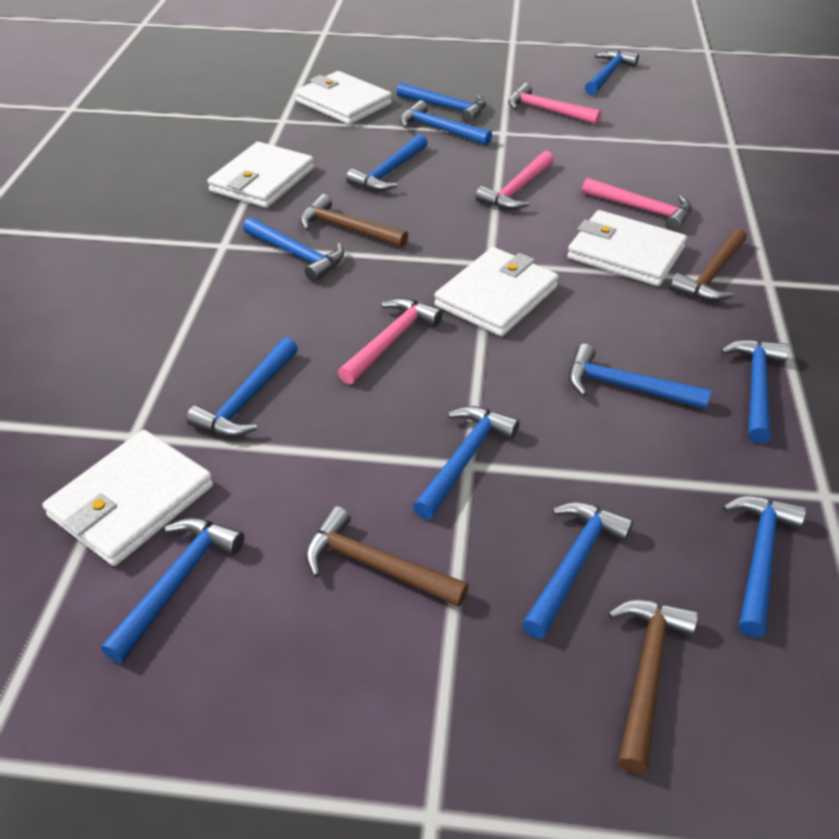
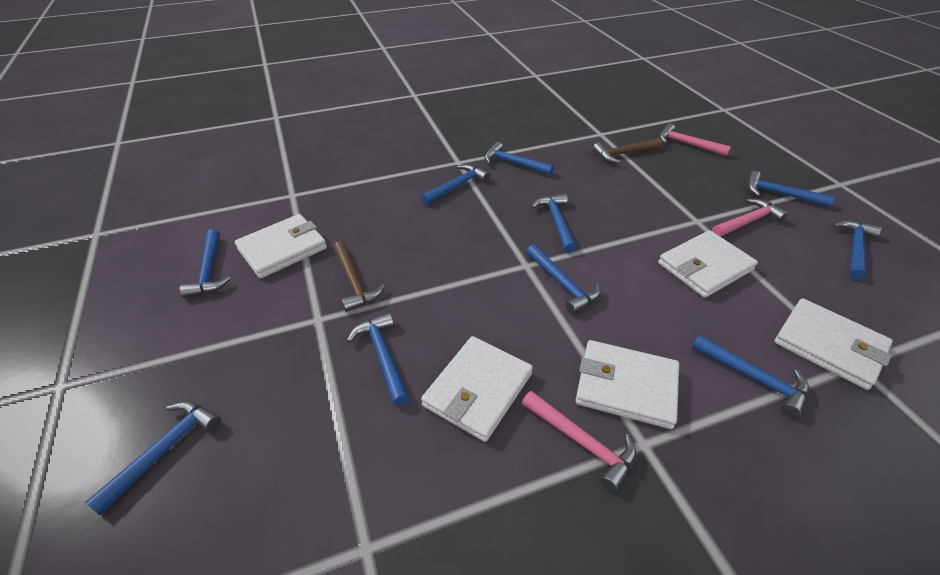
blue hammer: 12 -> 10
brown hammer: 4 -> 2
pink hammer: 4 -> 3

